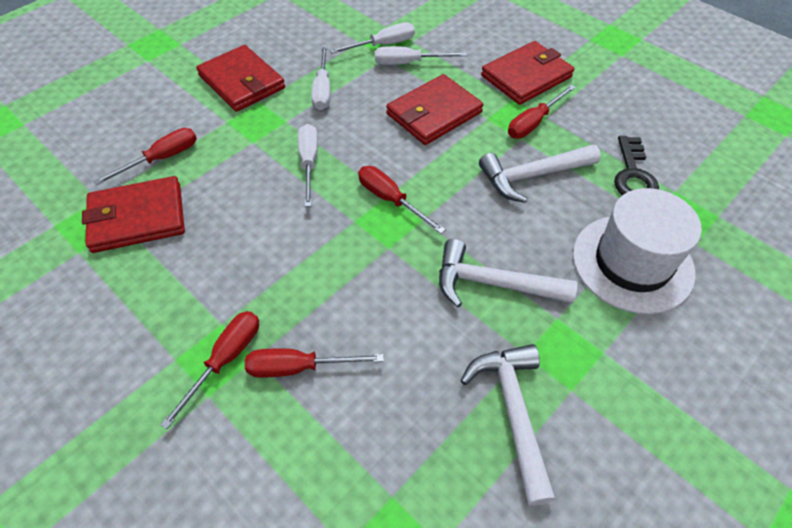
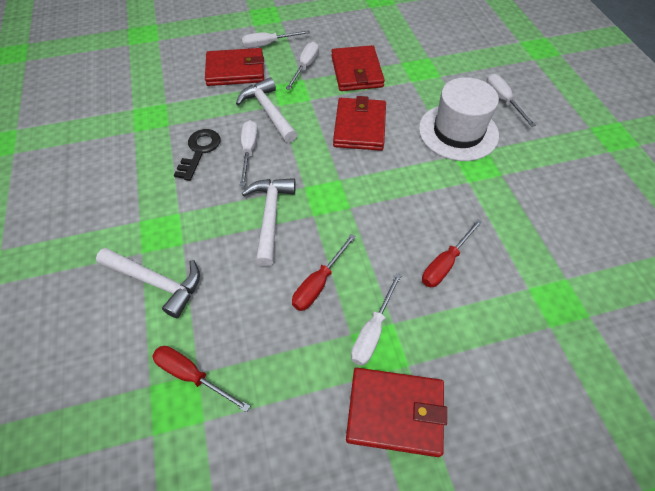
red screwdriver: 5 -> 3
white screwdriver: 4 -> 5

